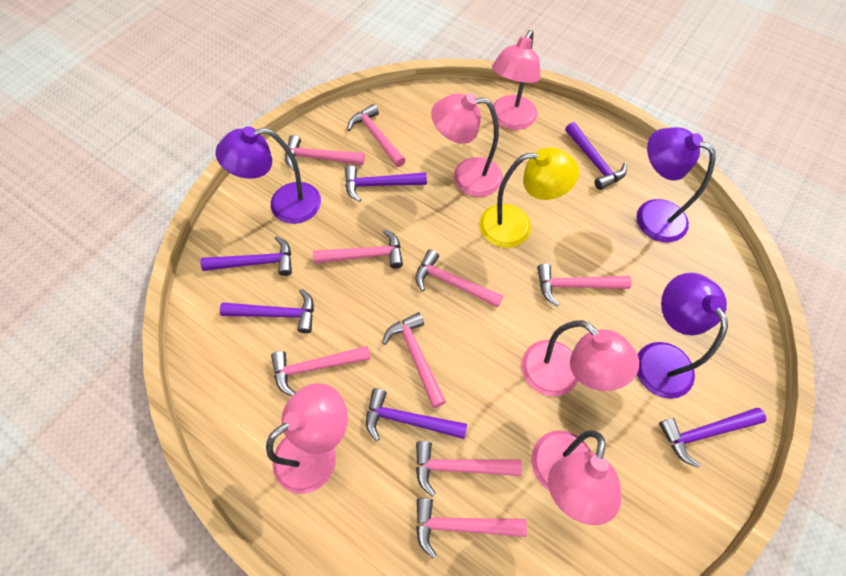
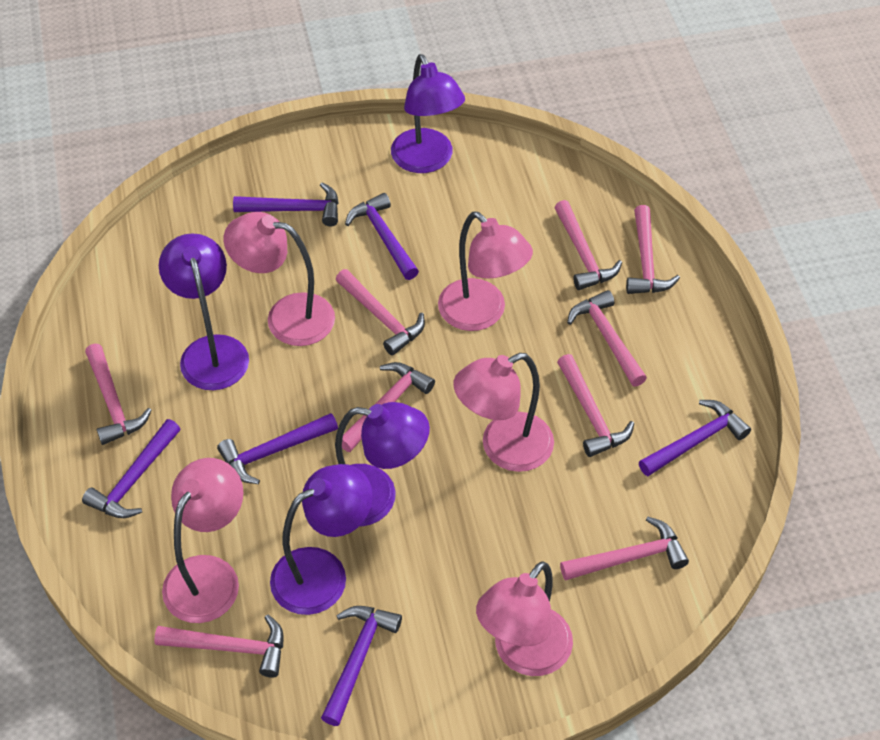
purple lamp: 3 -> 4
yellow lamp: 1 -> 0

